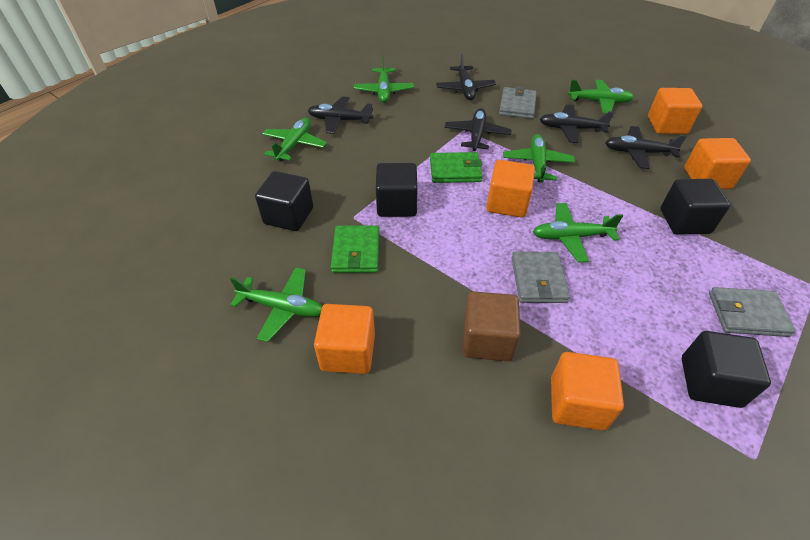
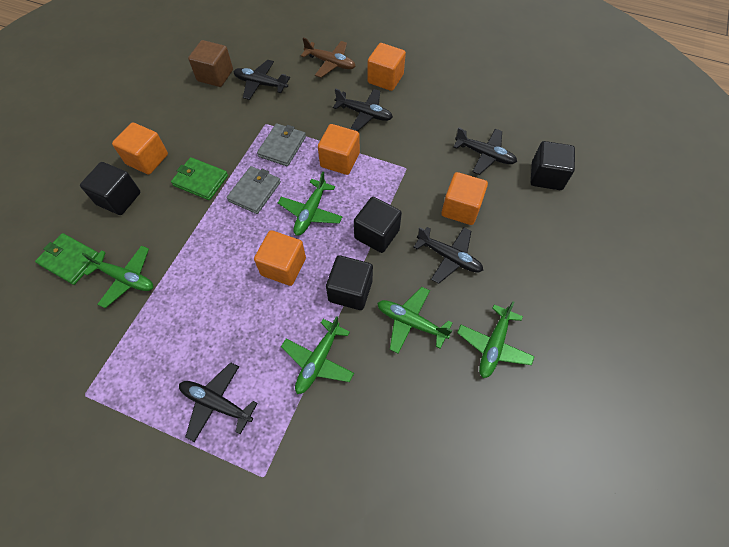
brown plane: 0 -> 1
green plane: 6 -> 5
grey wallet: 3 -> 2

